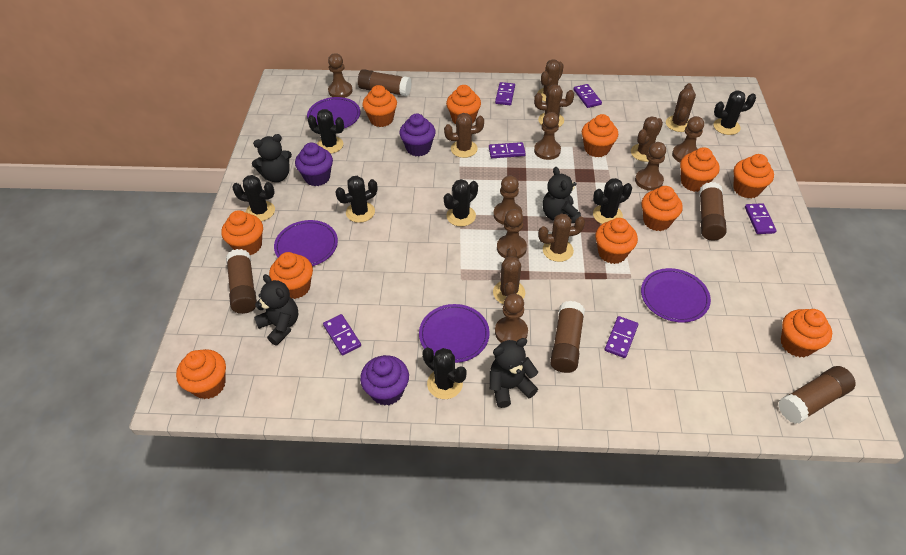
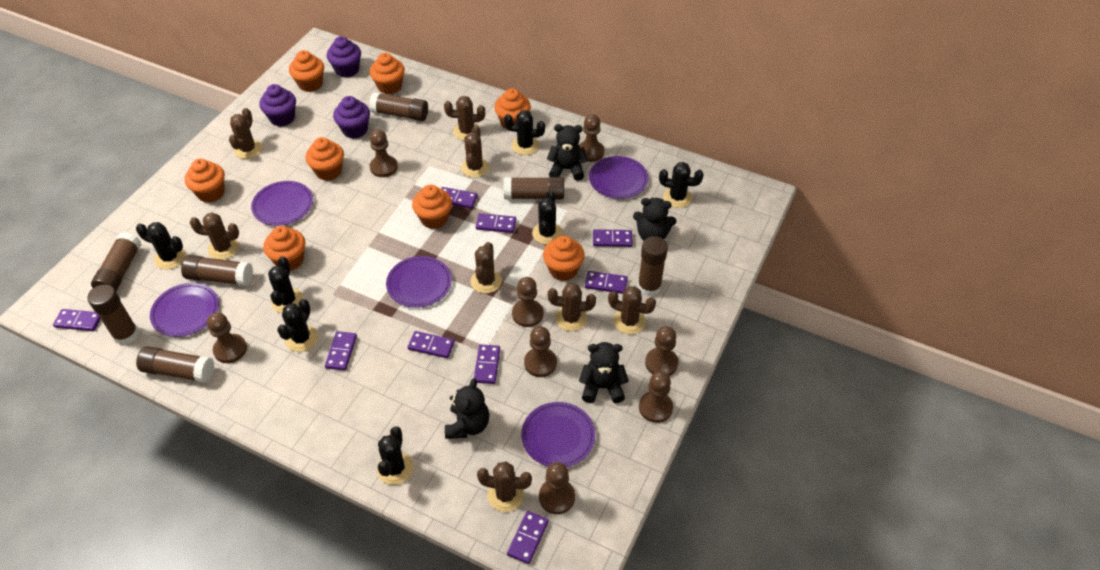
brown cactus: 7 -> 8
brown glue stick: 5 -> 7
brown pawn: 7 -> 8
orange cupcake: 11 -> 8
purple domino: 6 -> 9
purple plate: 4 -> 5

